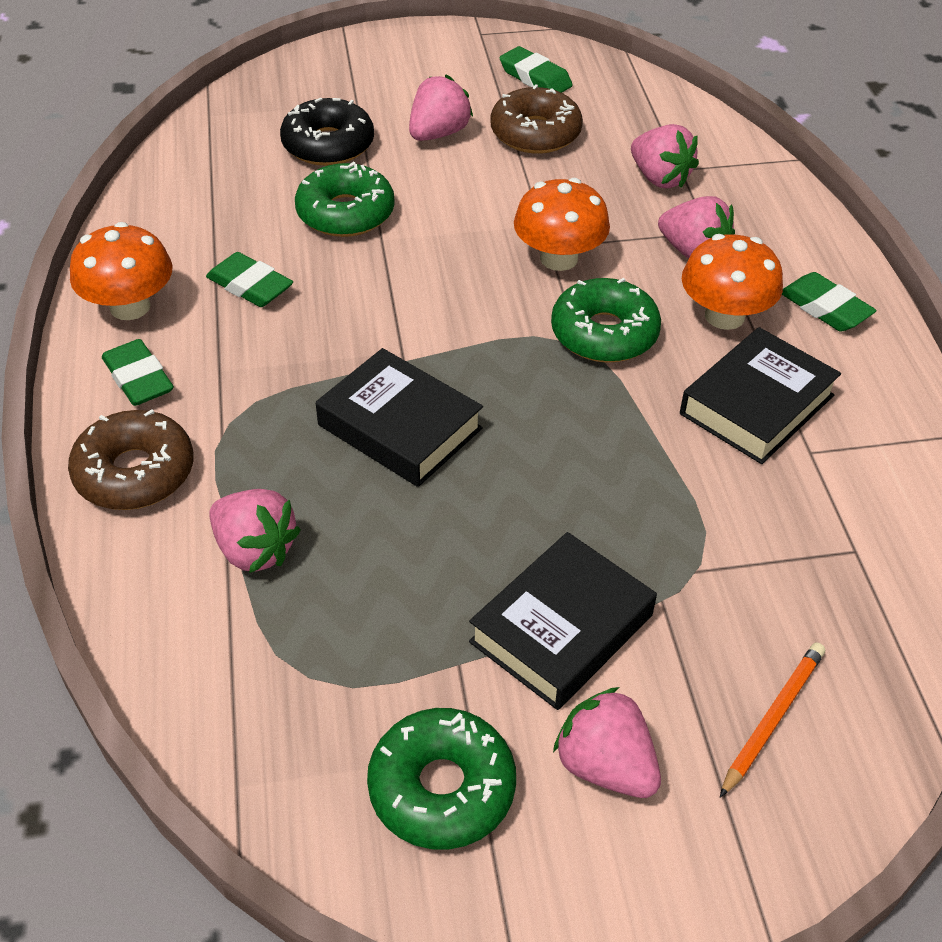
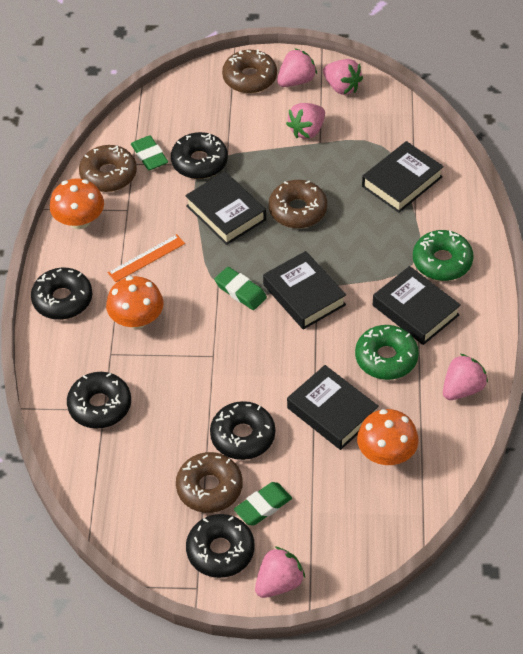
black book: 3 -> 5
black donut: 1 -> 5
brown donut: 2 -> 4
green donut: 3 -> 2
green eraser: 4 -> 3
orange pencil: 1 -> 0
orange ruler: 0 -> 1

